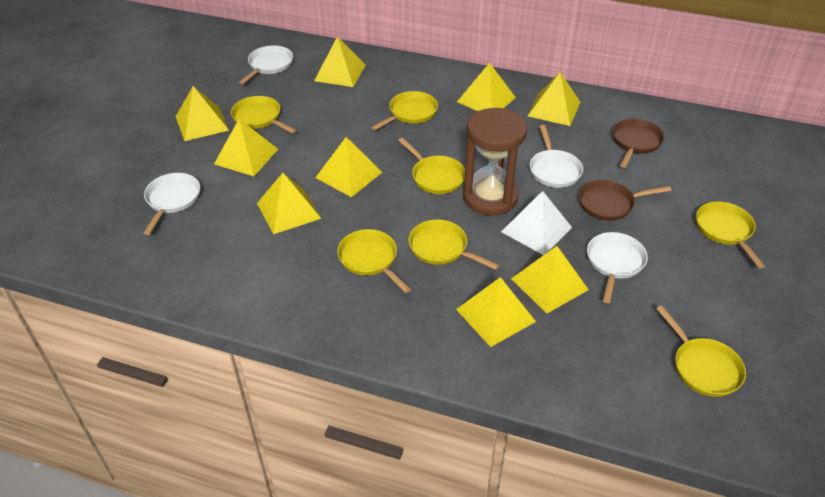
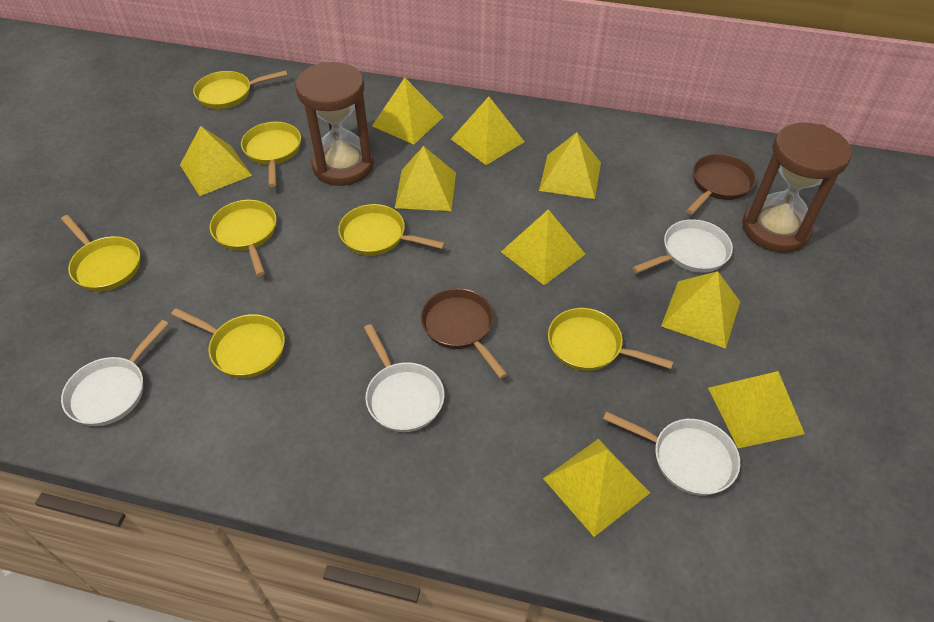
brown hourglass: 1 -> 2
white pyramid: 1 -> 0

